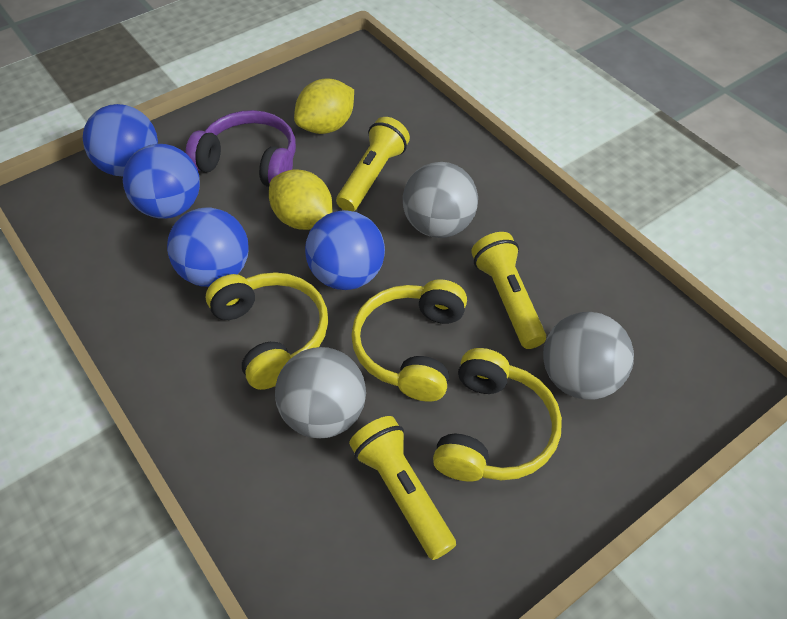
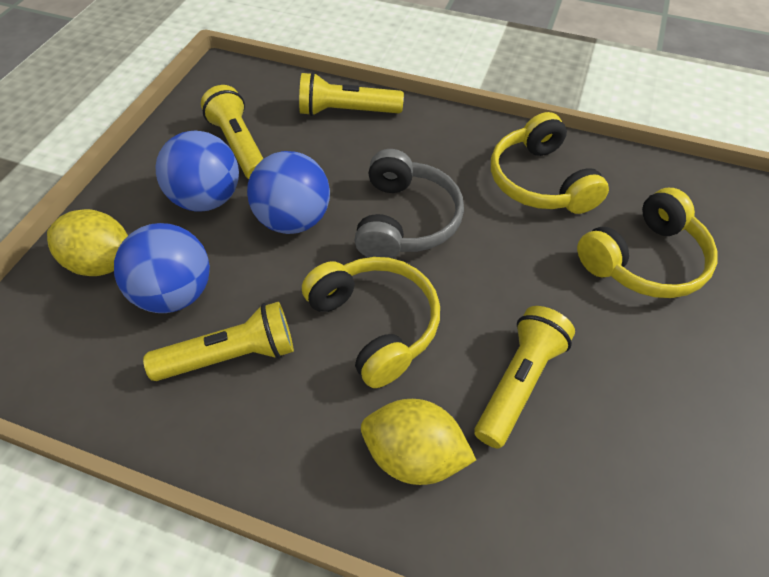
blue ball: 4 -> 3
grey ball: 3 -> 0
grey headphones: 0 -> 1
purple headphones: 1 -> 0
yellow flashlight: 3 -> 4

